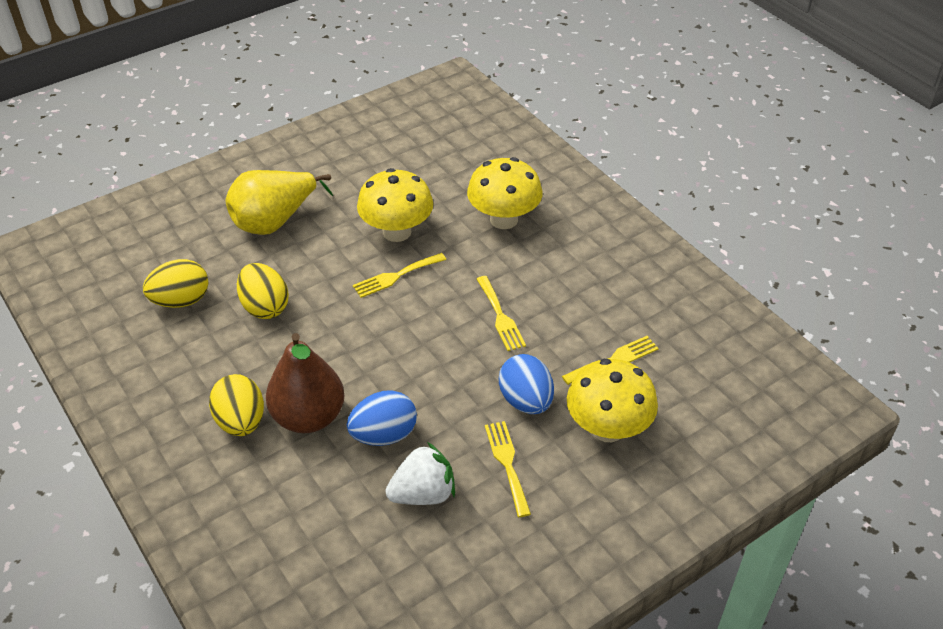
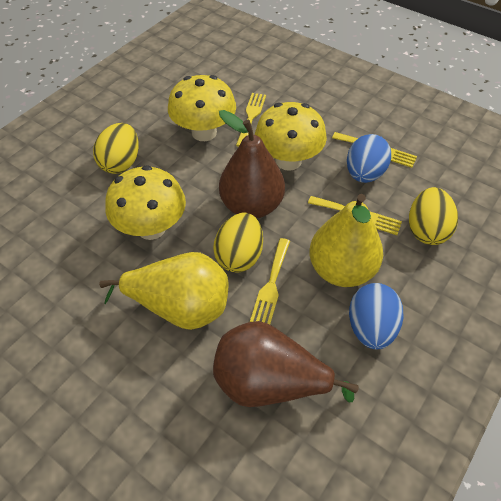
brown pear: 1 -> 2
white strawberry: 1 -> 0
yellow pear: 1 -> 2

